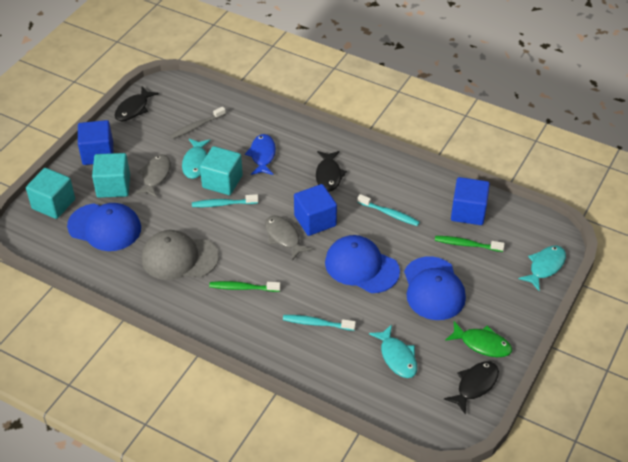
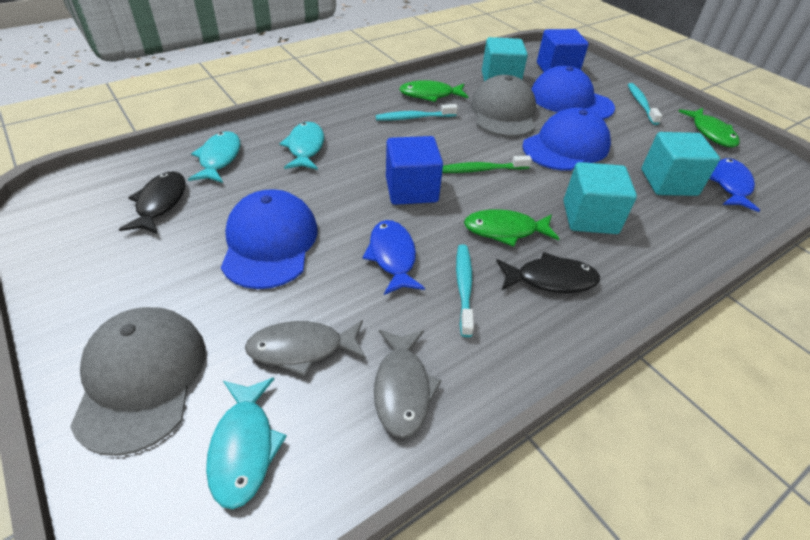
black fish: 3 -> 2
blue cube: 3 -> 2
blue fish: 1 -> 2
green fish: 1 -> 3
green toothbrush: 2 -> 1
grey cap: 1 -> 2
grey toothbrush: 1 -> 0

